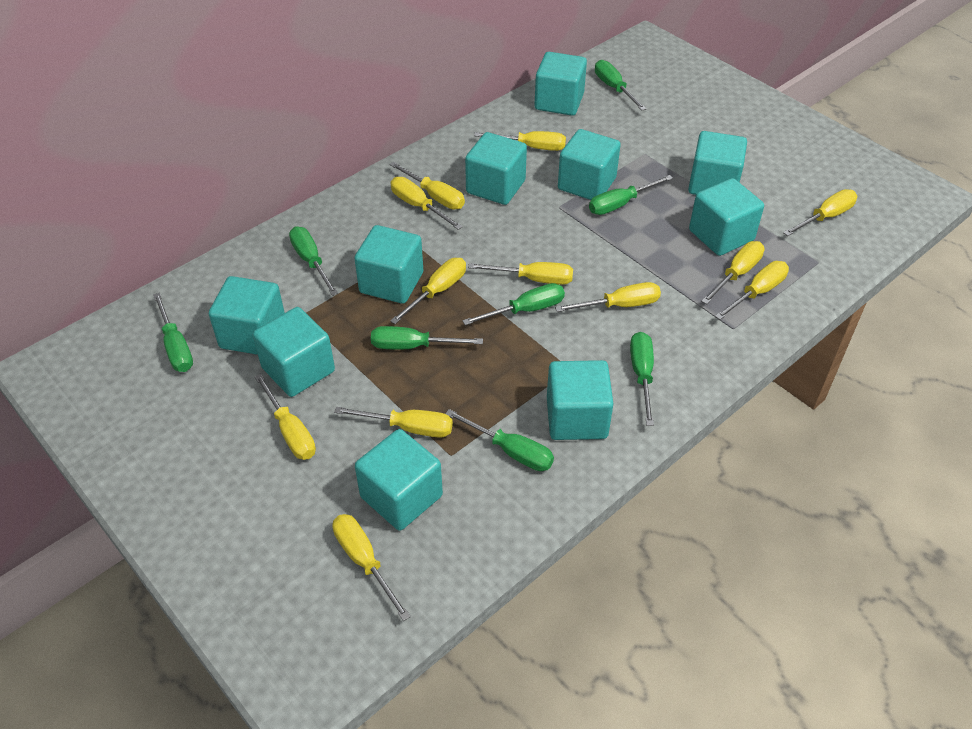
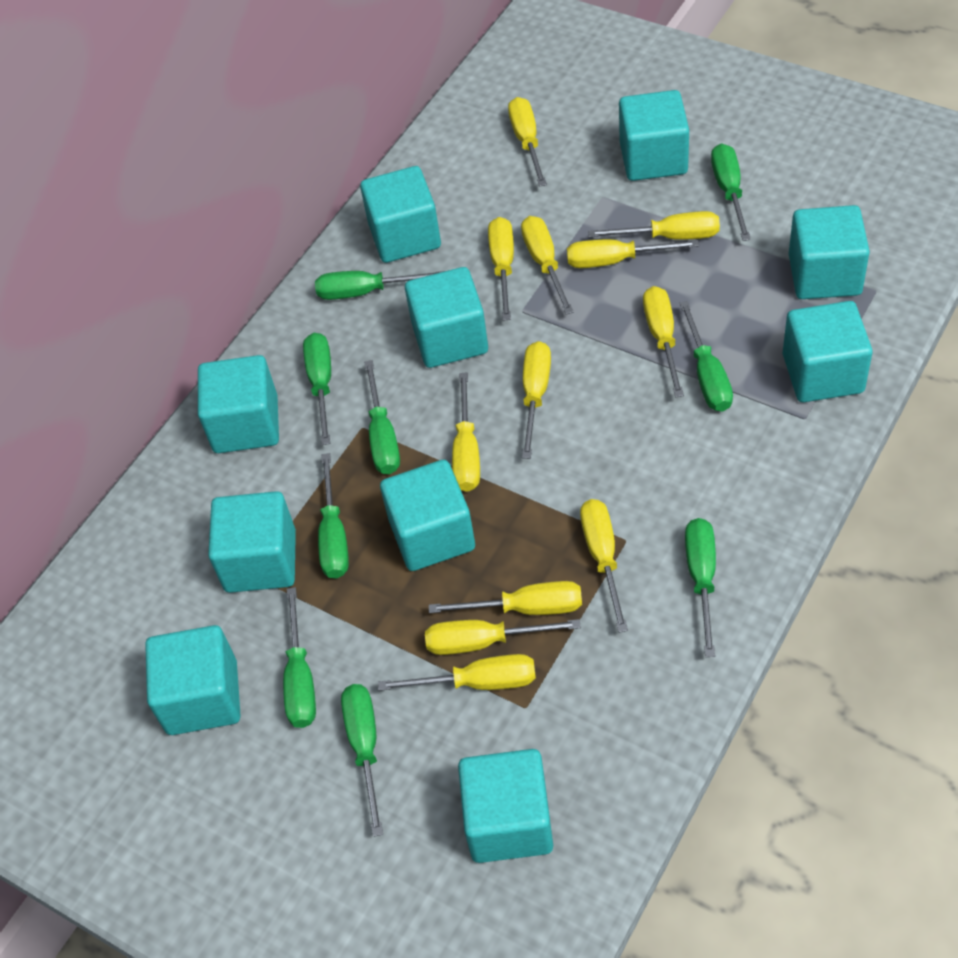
green screwdriver: 8 -> 9

